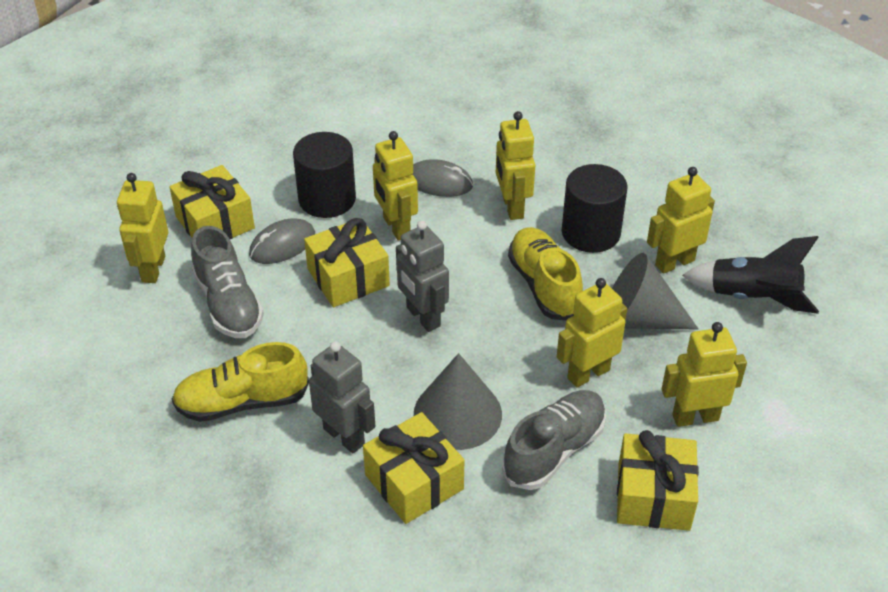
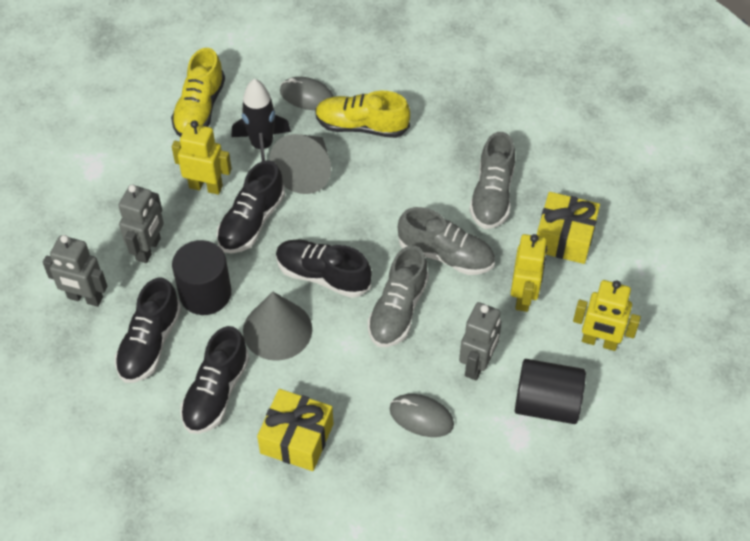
black shoe: 0 -> 4
grey robot: 2 -> 3
grey shoe: 2 -> 3
yellow gift: 4 -> 2
yellow robot: 6 -> 3

